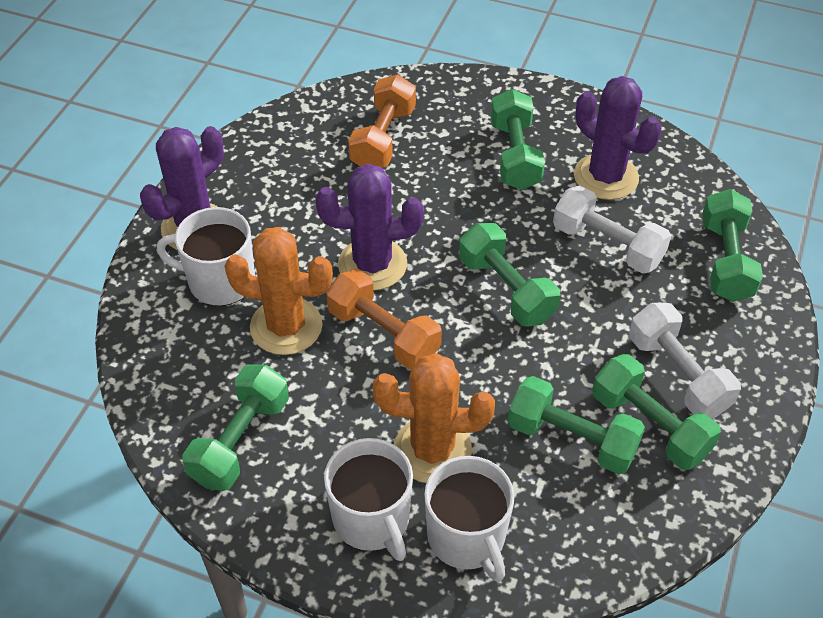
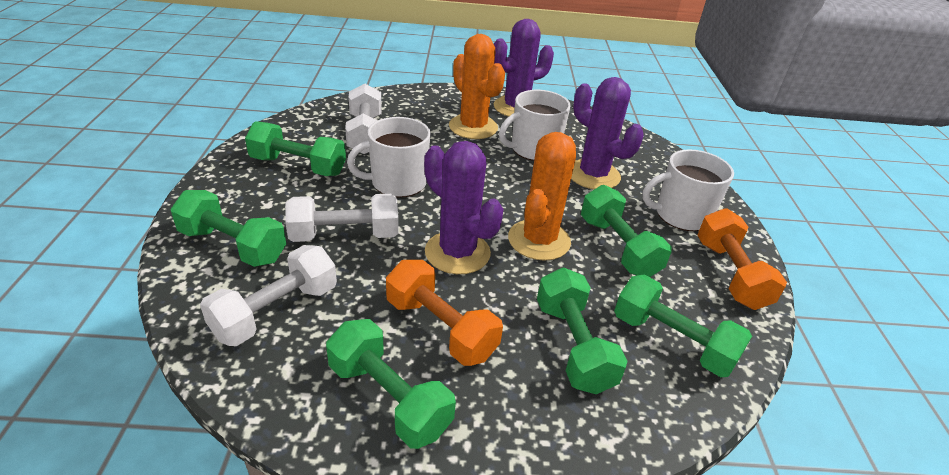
white dumbbell: 2 -> 3

